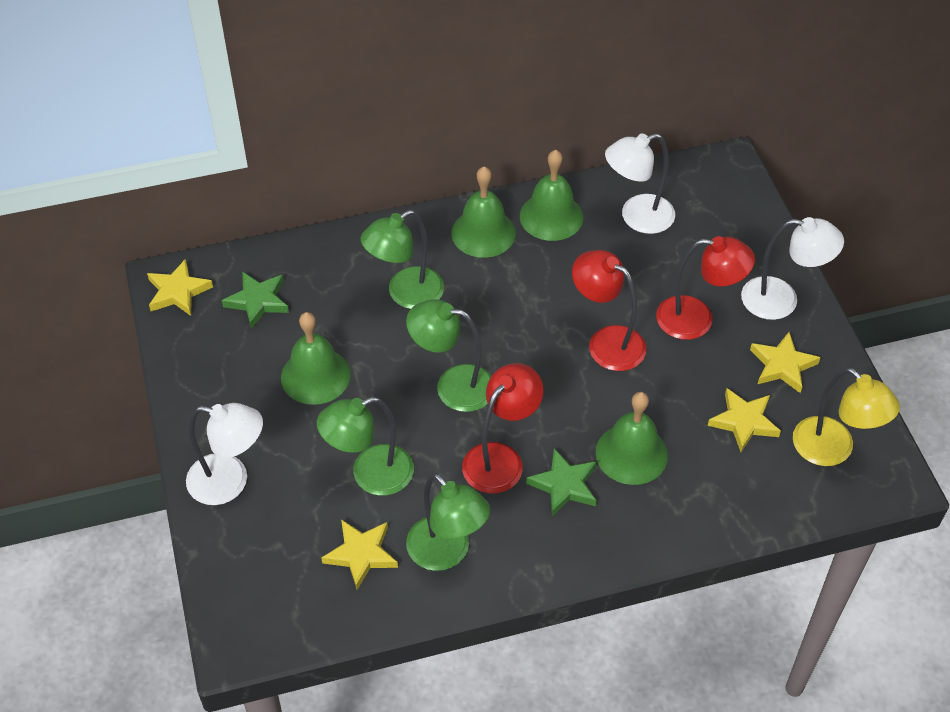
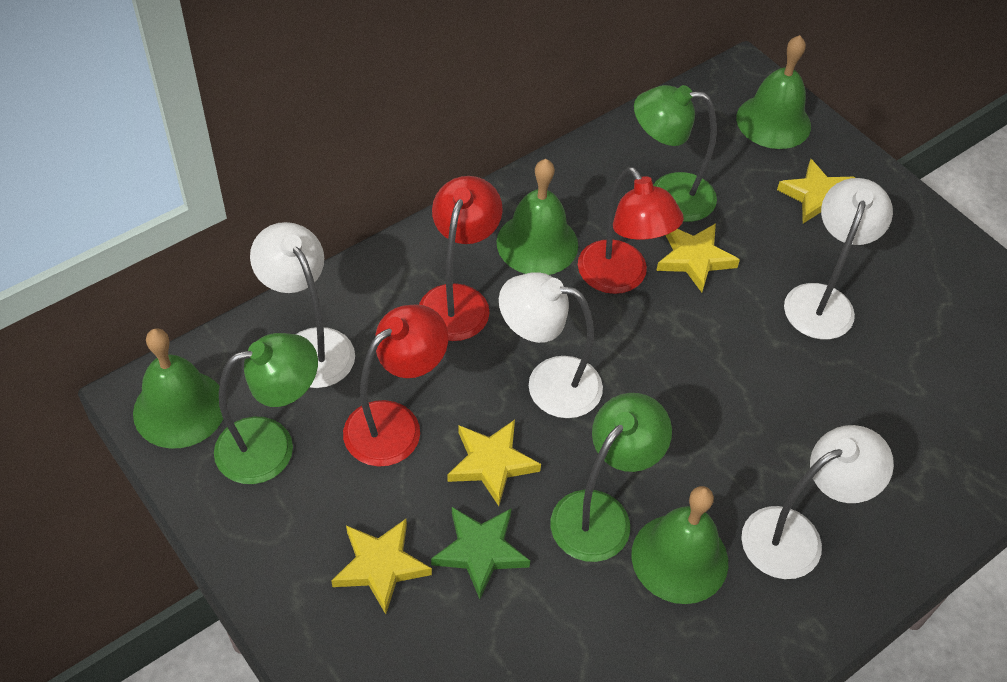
green lamp: 4 -> 3
green star: 2 -> 1
white lamp: 3 -> 4
yellow lamp: 1 -> 0

